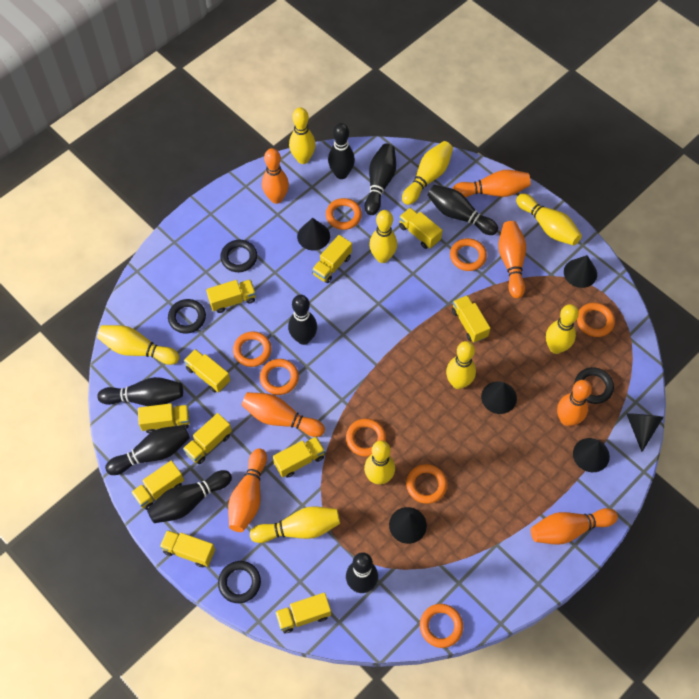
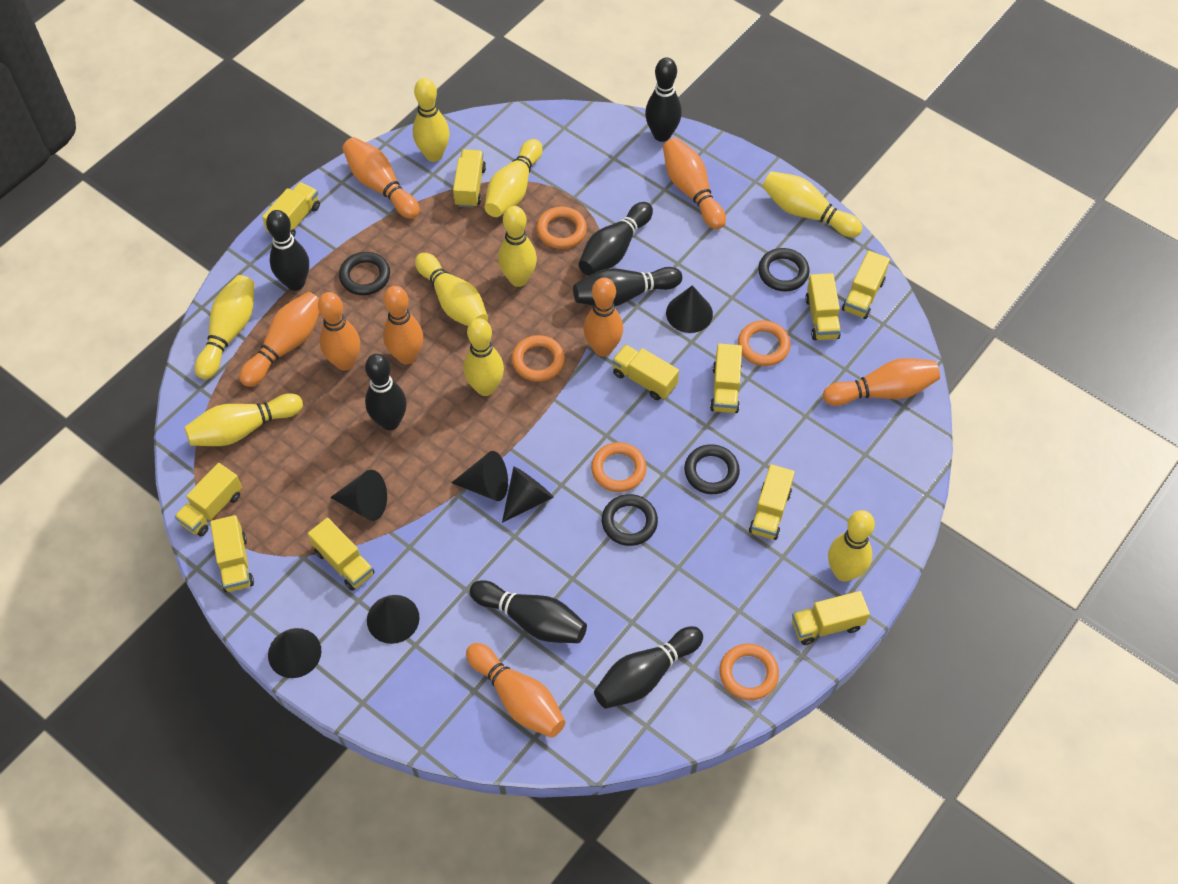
black bowling pin: 8 -> 7
orange bowling pin: 7 -> 8
orange ring: 8 -> 5

